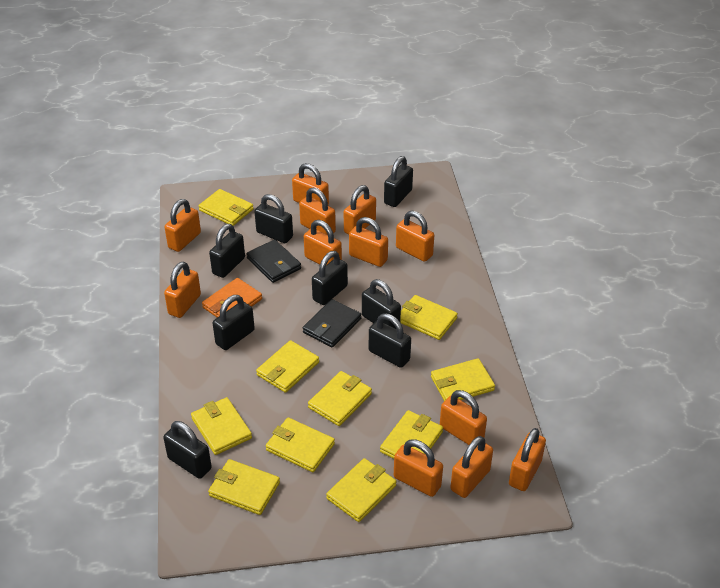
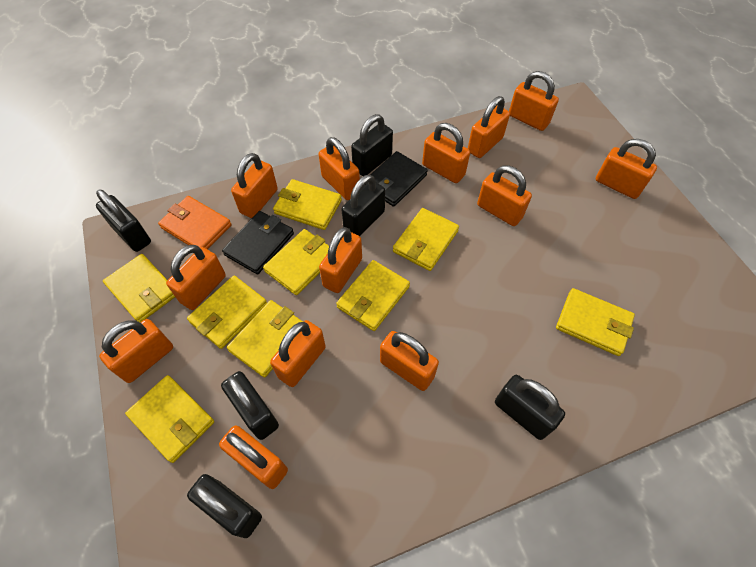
black padlock: 8 -> 6
orange padlock: 12 -> 13
yellow wallet: 10 -> 9

